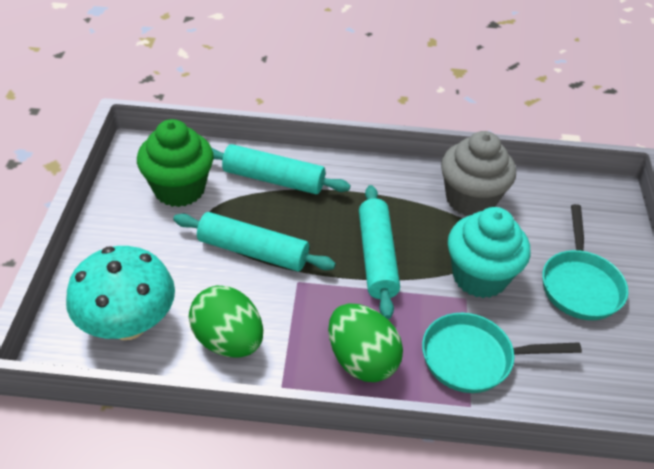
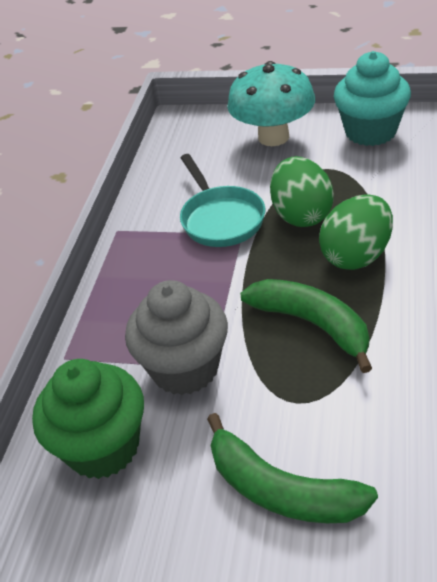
green banana: 0 -> 2
turquoise pan: 2 -> 1
turquoise rolling pin: 3 -> 0

